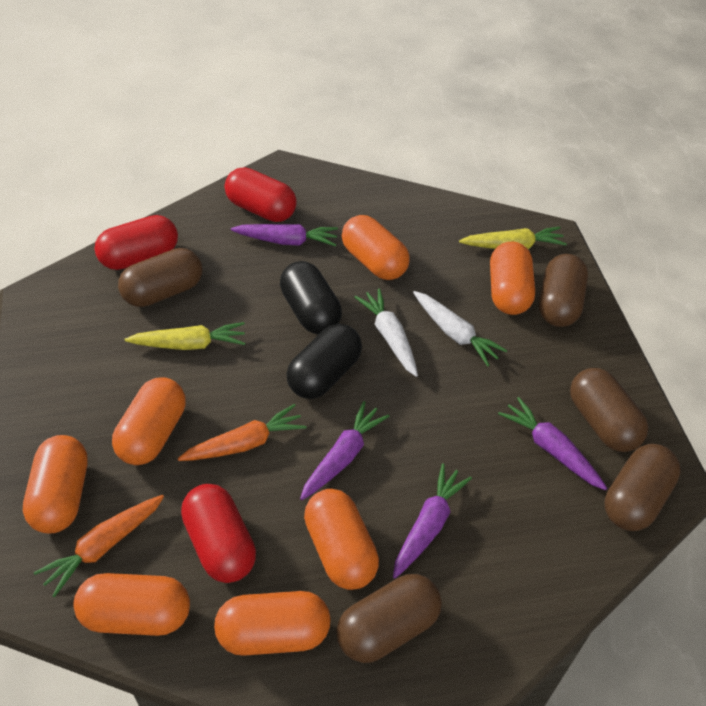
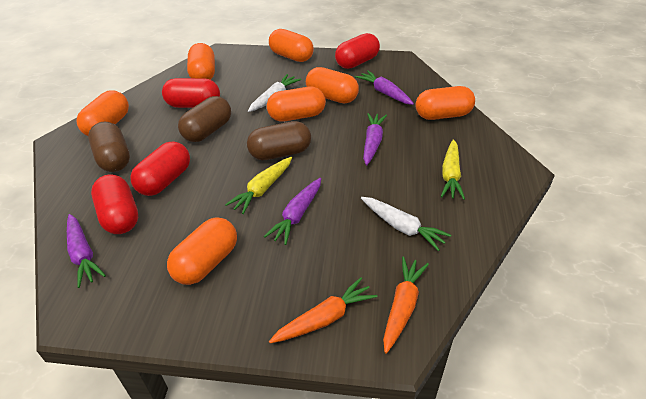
black capsule: 2 -> 0
brown capsule: 5 -> 3
red capsule: 3 -> 4

